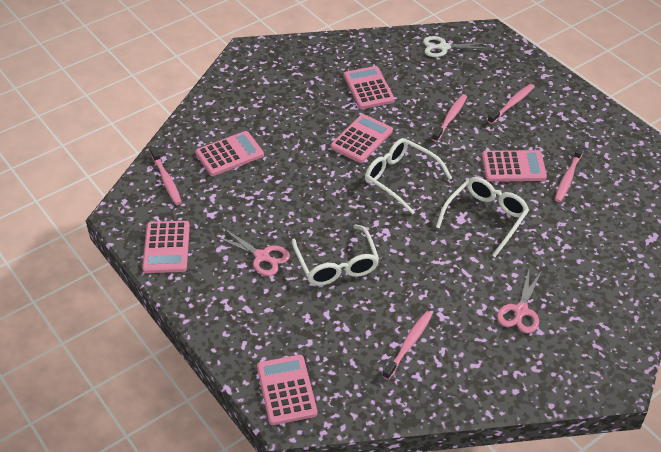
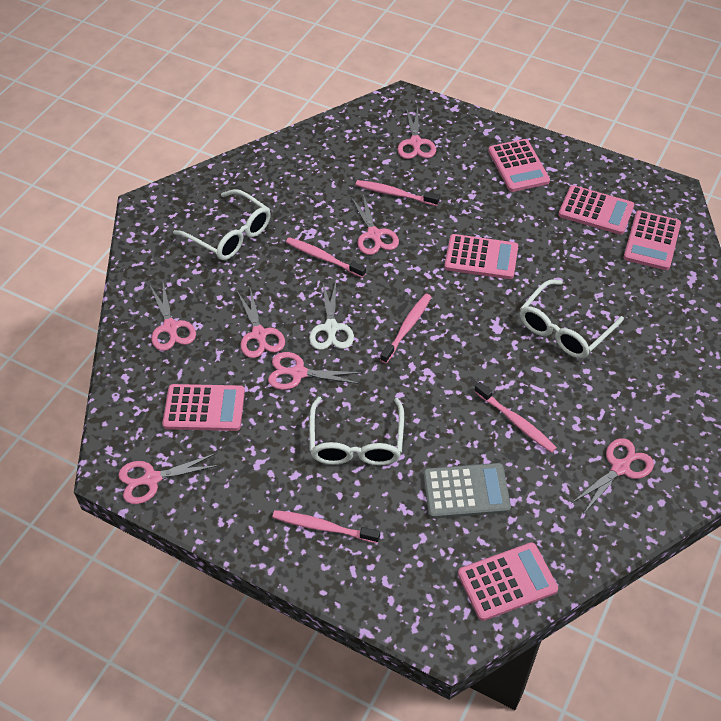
grey calculator: 0 -> 1
pink scissors: 2 -> 7

